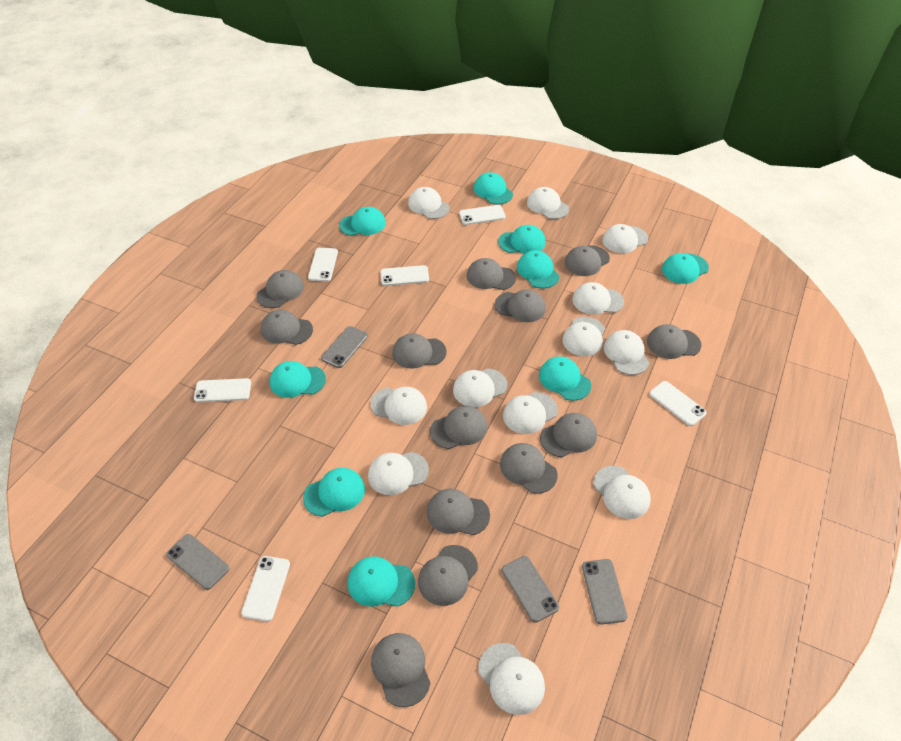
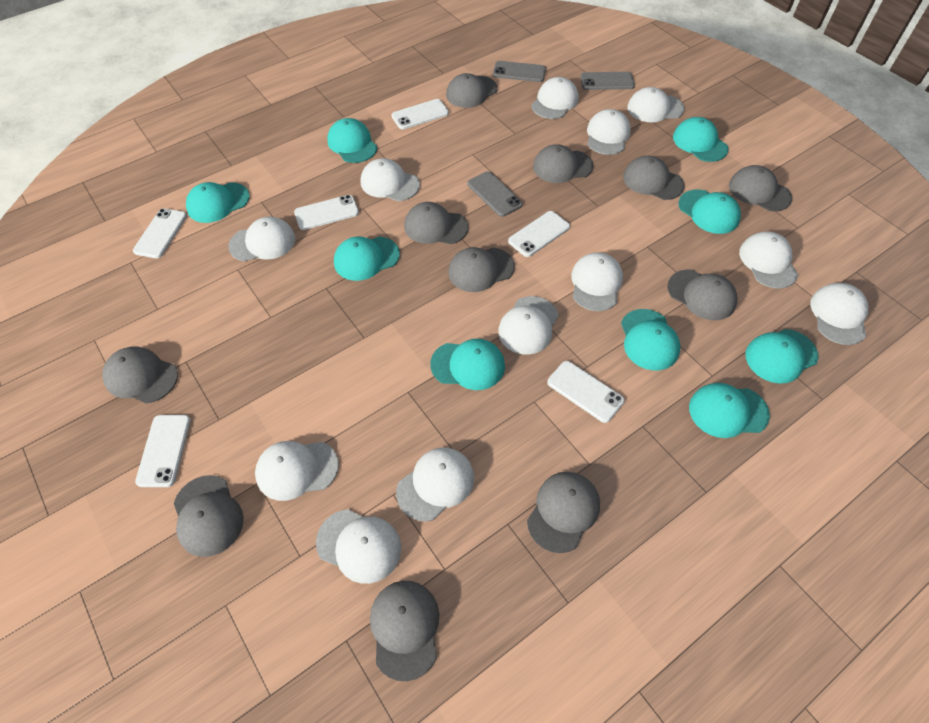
grey cap: 13 -> 11
grey phone: 4 -> 3

